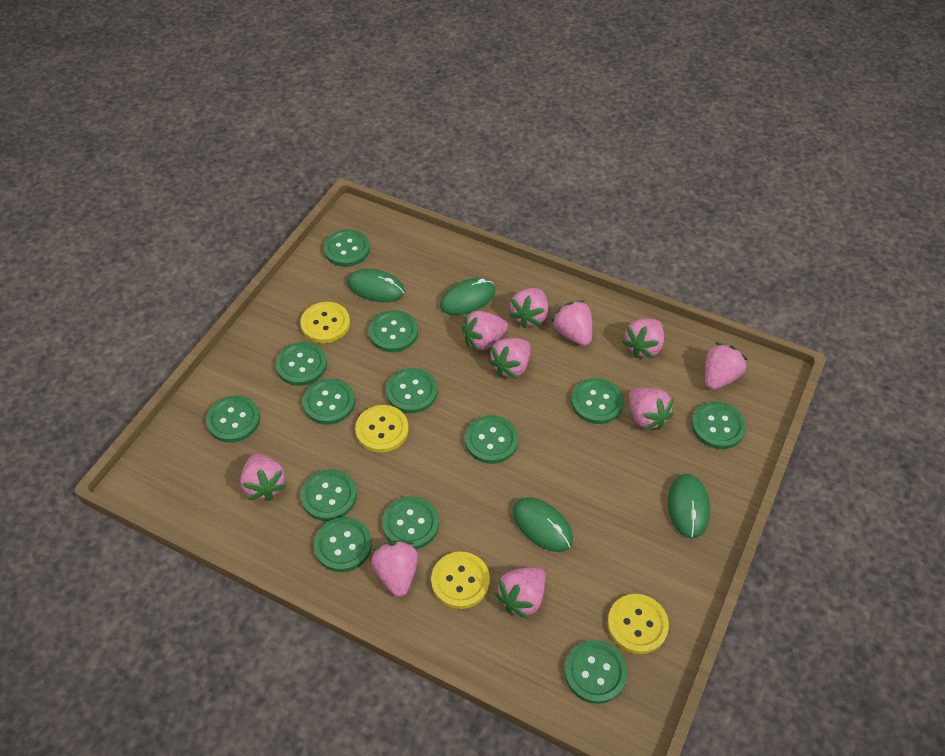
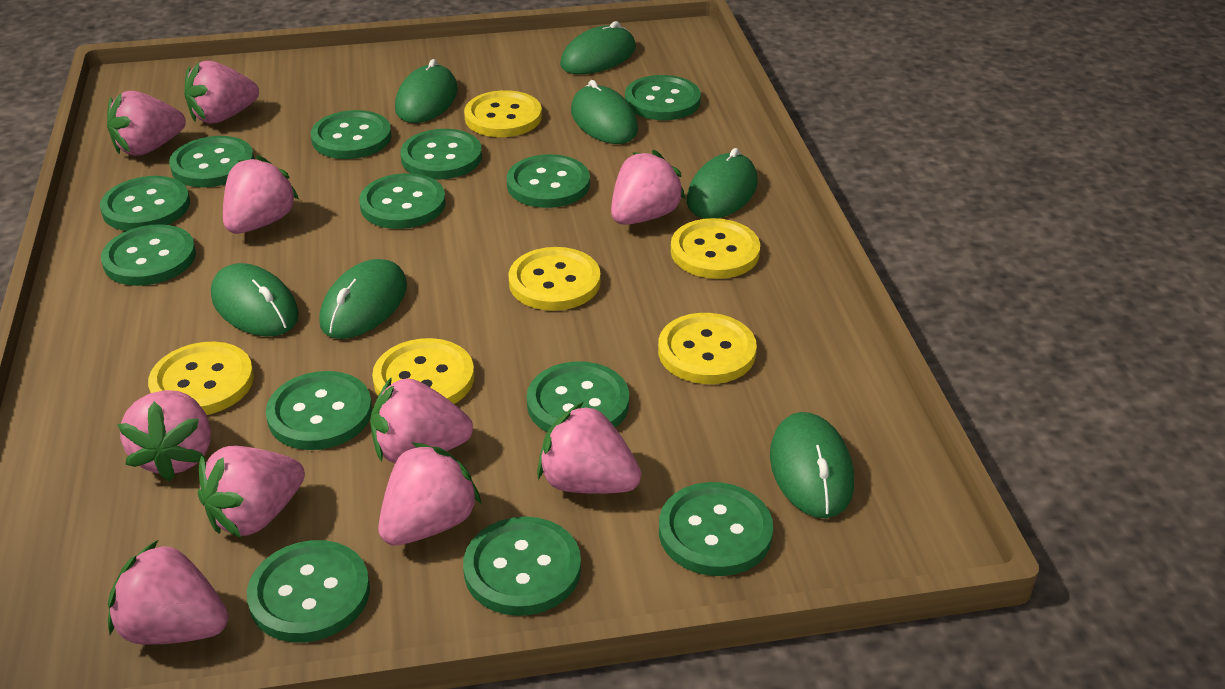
green mouse: 4 -> 7
yellow button: 4 -> 6

